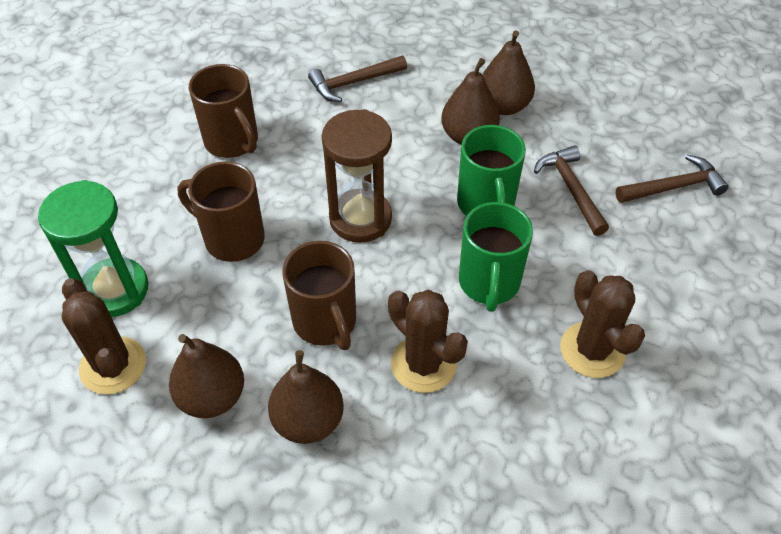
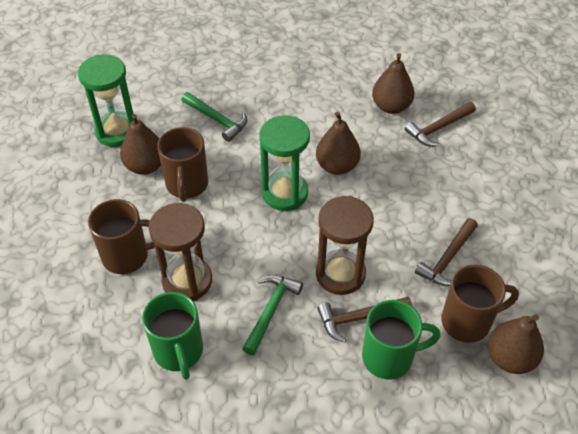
brown cactus: 3 -> 0
brown hourglass: 1 -> 2
green hammer: 0 -> 2
green hourglass: 1 -> 2

